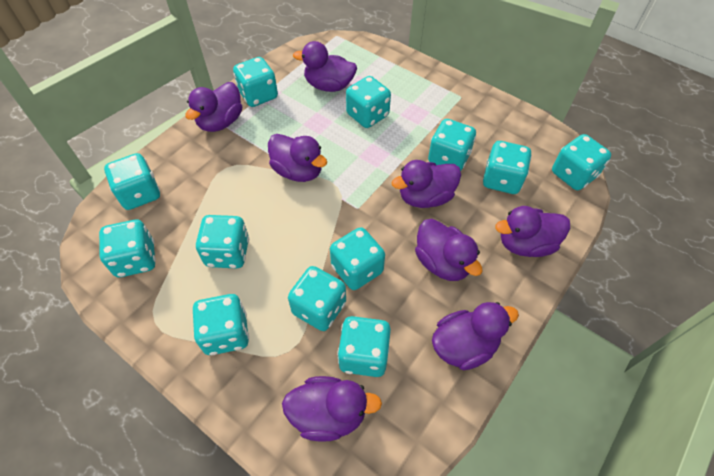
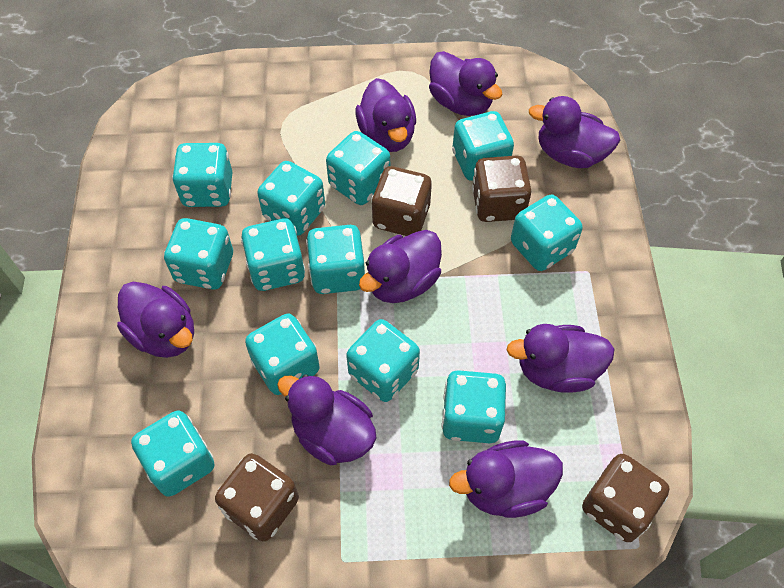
brown dice: 0 -> 4

